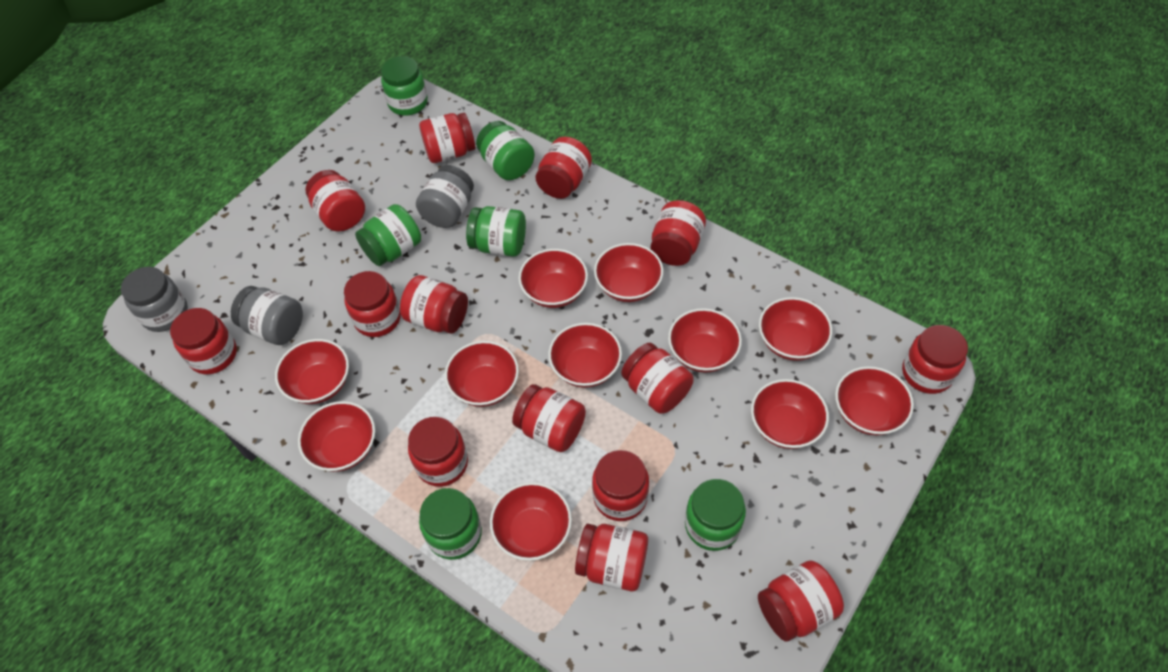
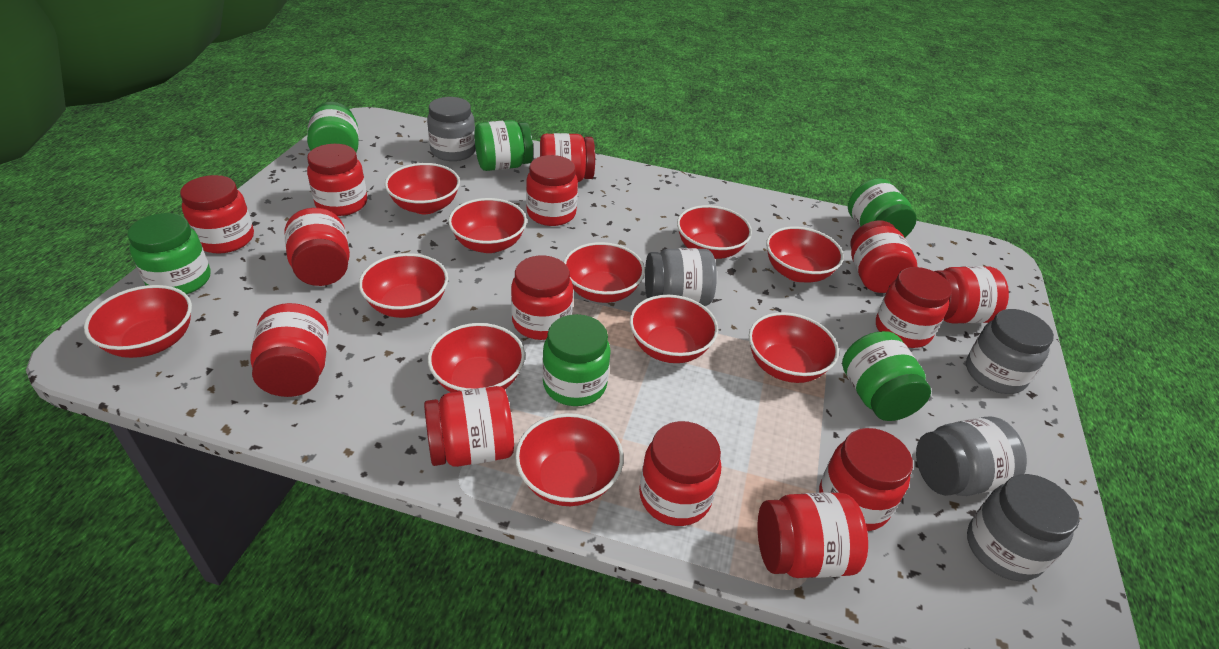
grey jar: 3 -> 5

